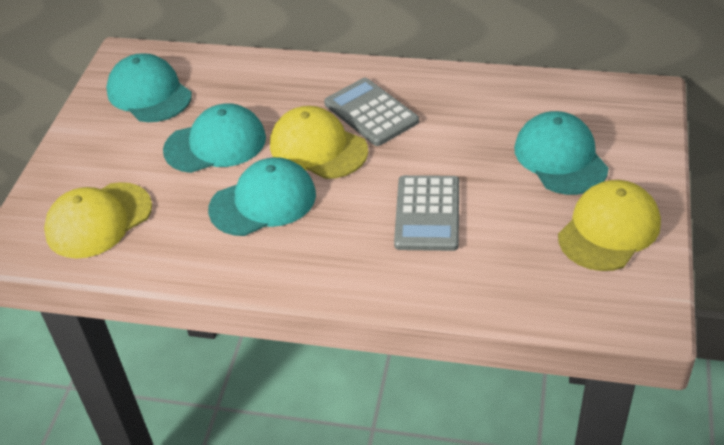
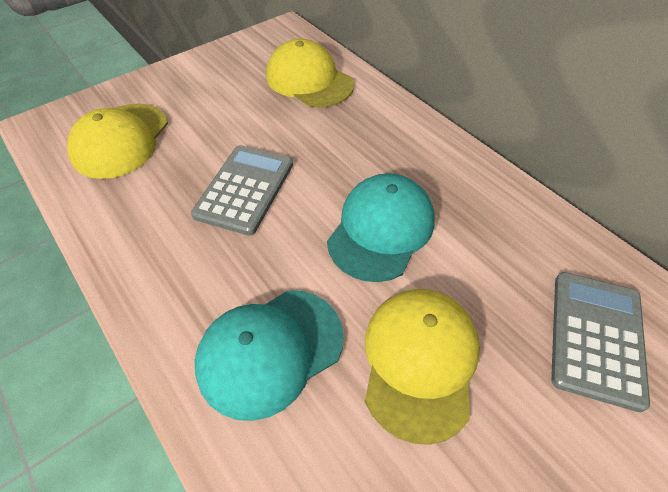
turquoise cap: 4 -> 2

